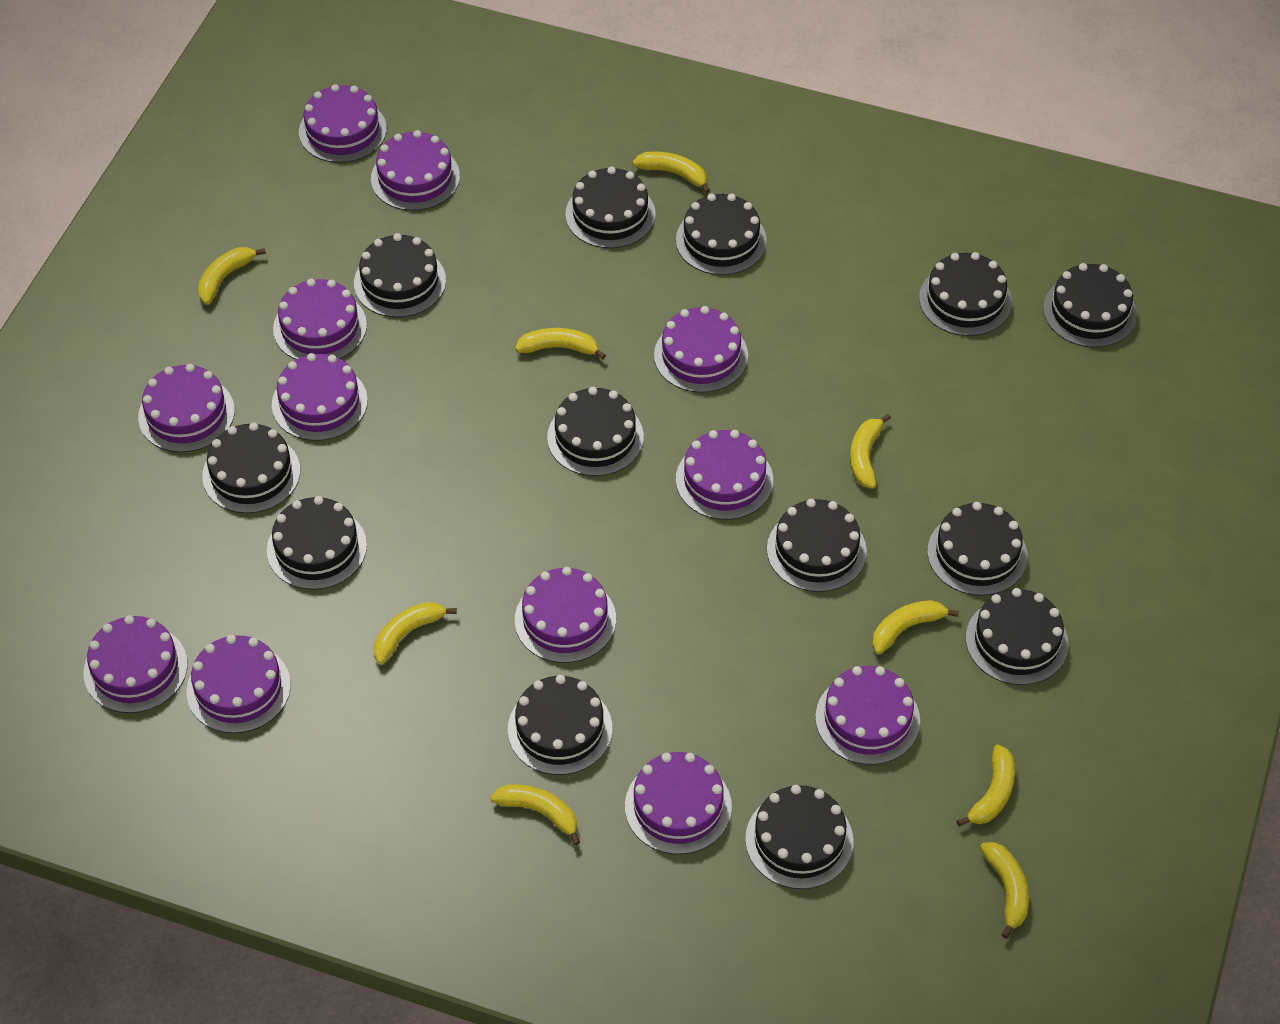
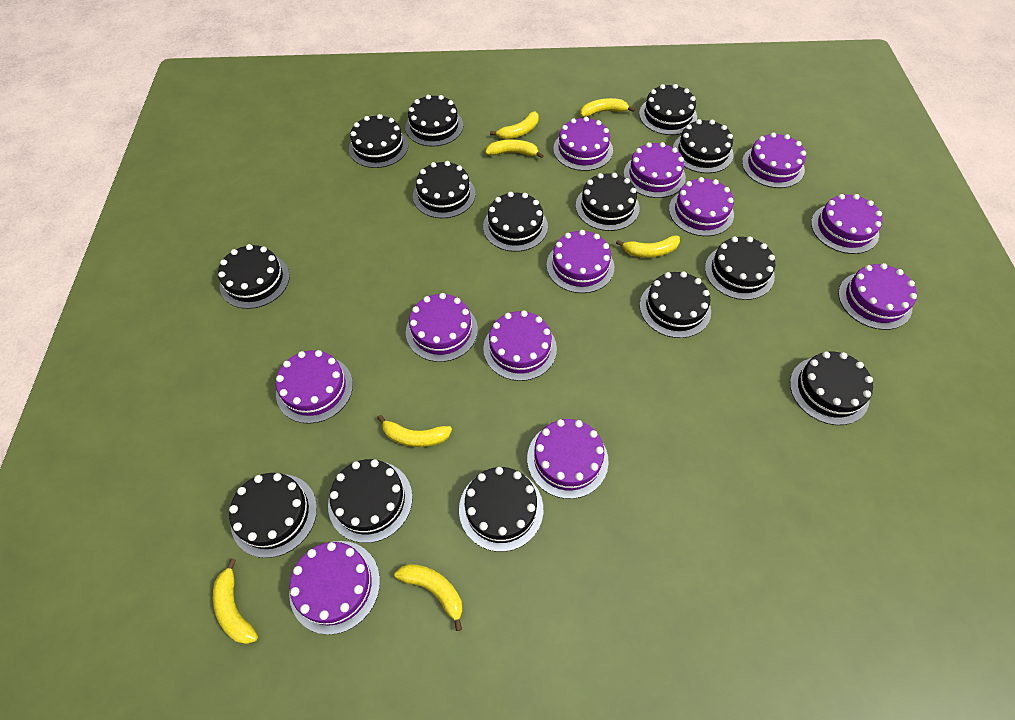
black cake: 13 -> 14
yellow banana: 9 -> 7

